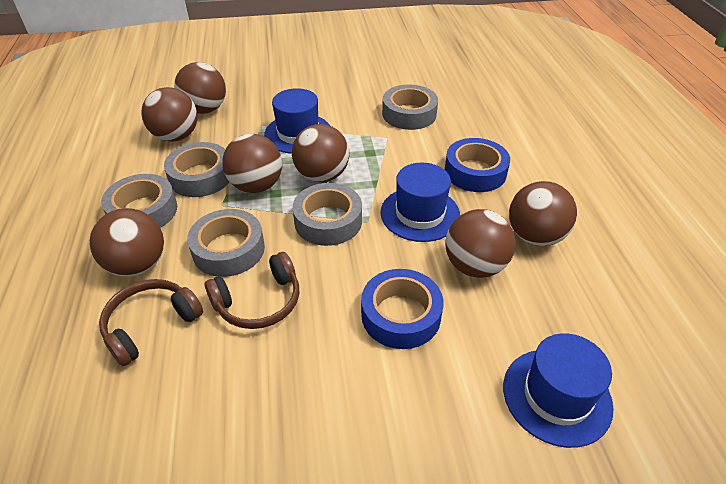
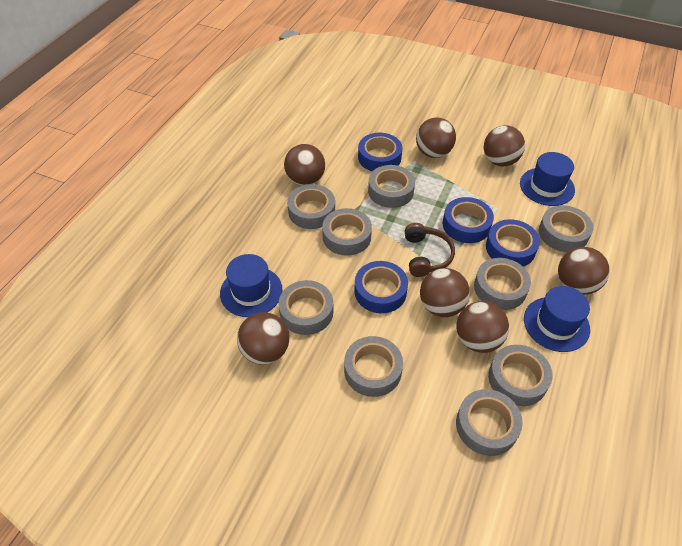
blue tape: 2 -> 4
brown headphones: 2 -> 1
grey tape: 5 -> 9

